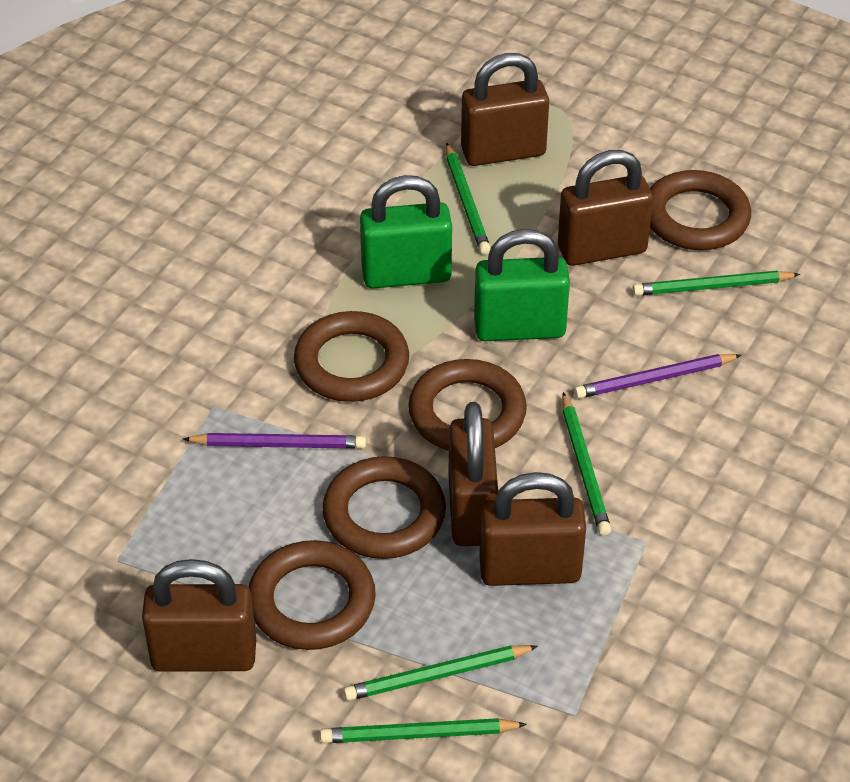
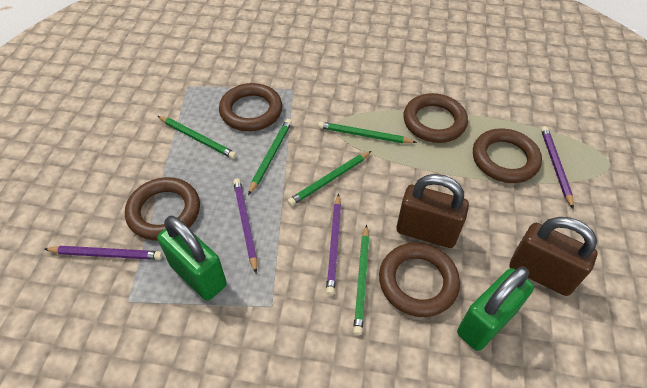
brown padlock: 5 -> 2
purple pencil: 2 -> 4

